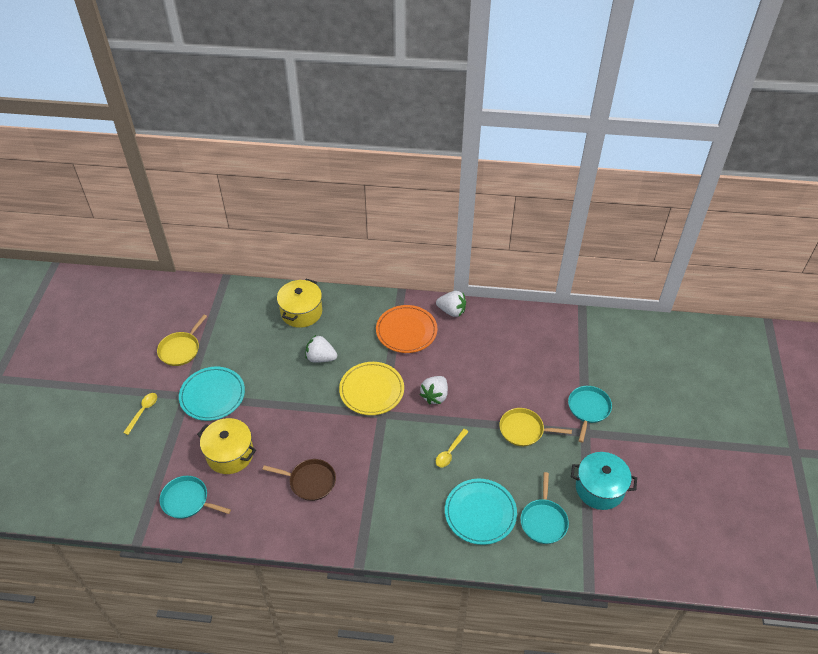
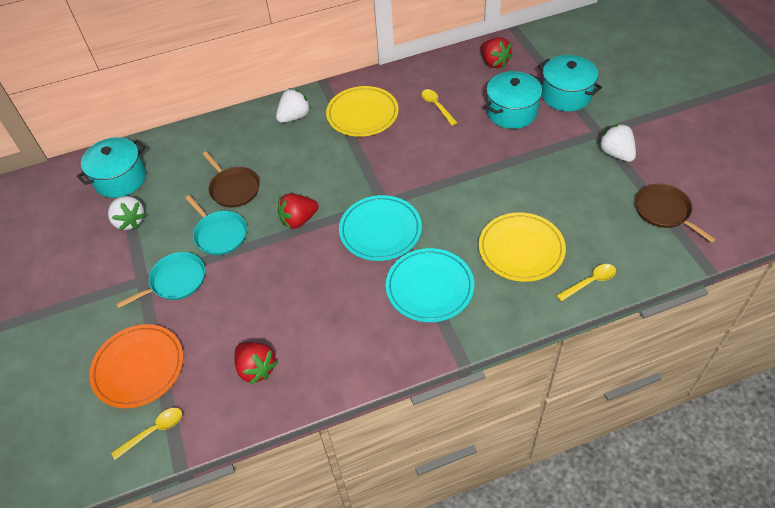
brown pan: 1 -> 2
red strawberry: 0 -> 3
turquoise pan: 3 -> 2
turquoise pot: 1 -> 3
yellow pan: 2 -> 0
yellow plate: 1 -> 2
yellow pot: 2 -> 0
yellow spoon: 2 -> 3

